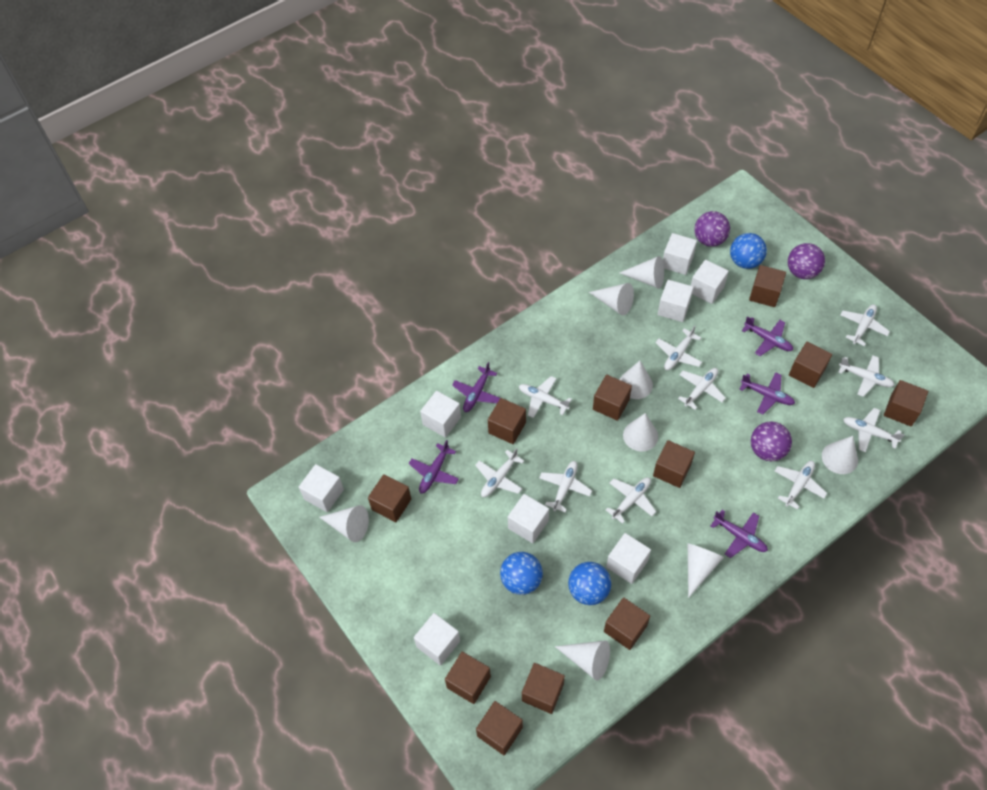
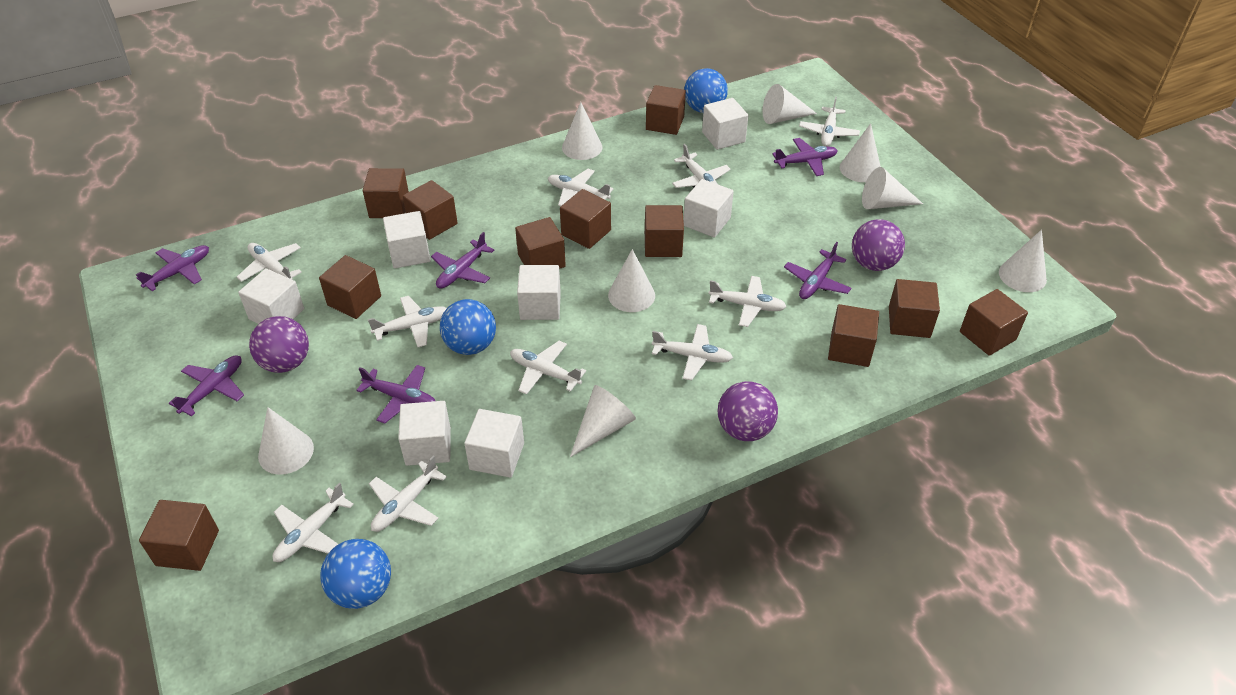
purple plane: 5 -> 6
white cube: 8 -> 7

